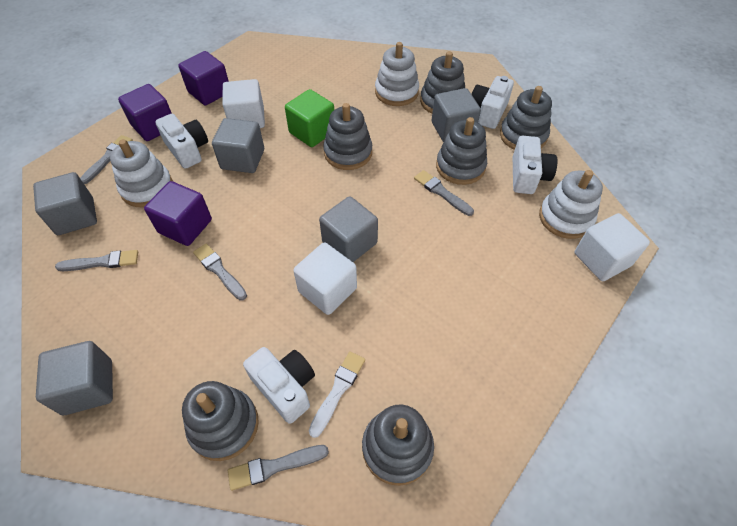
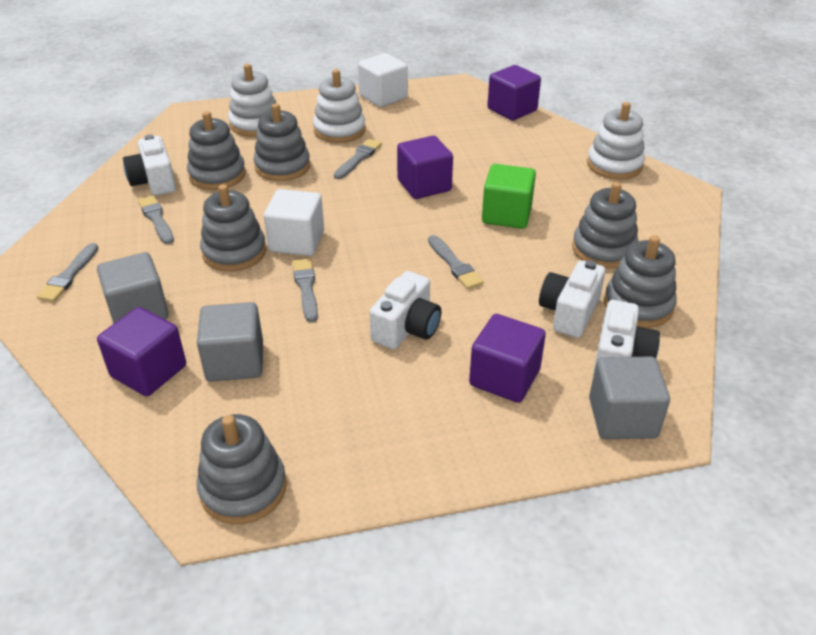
grey cube: 5 -> 3
purple cube: 3 -> 4
white brush: 1 -> 0
white cube: 3 -> 2

